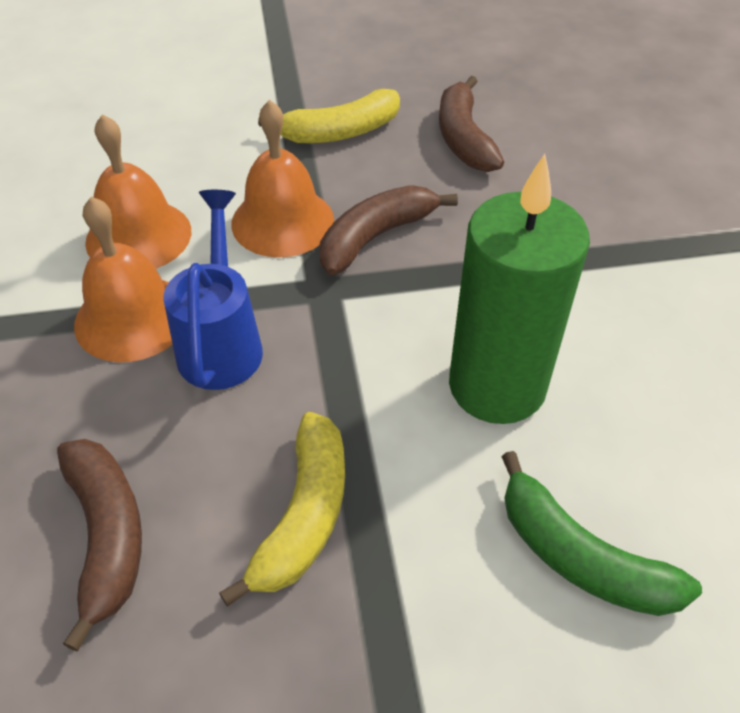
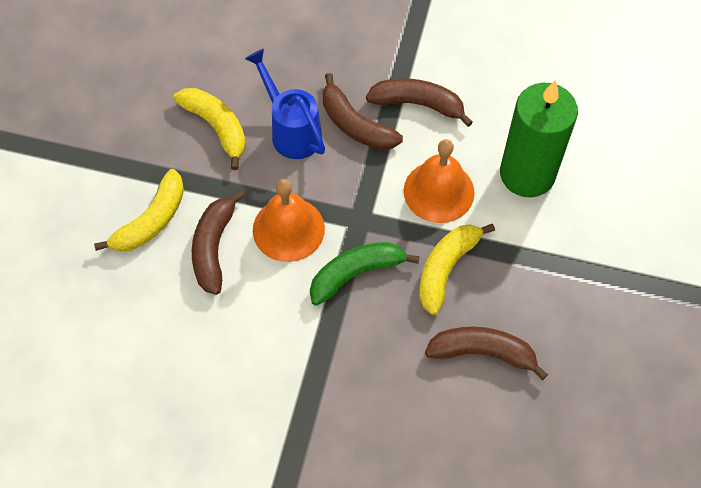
brown banana: 3 -> 4
orange bell: 3 -> 2
yellow banana: 2 -> 3

